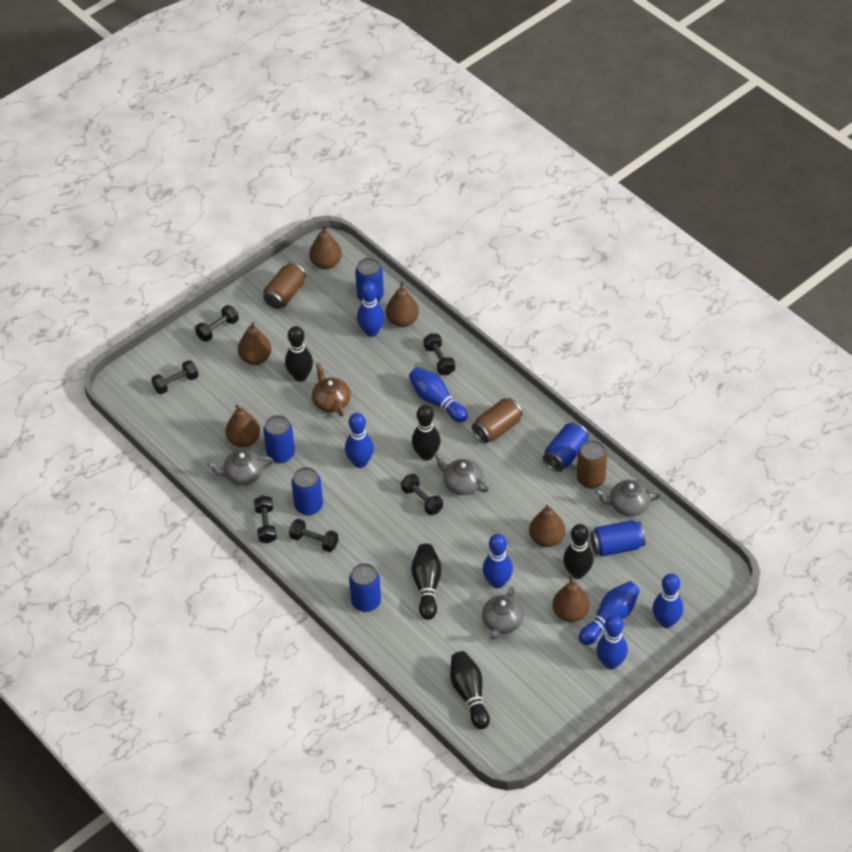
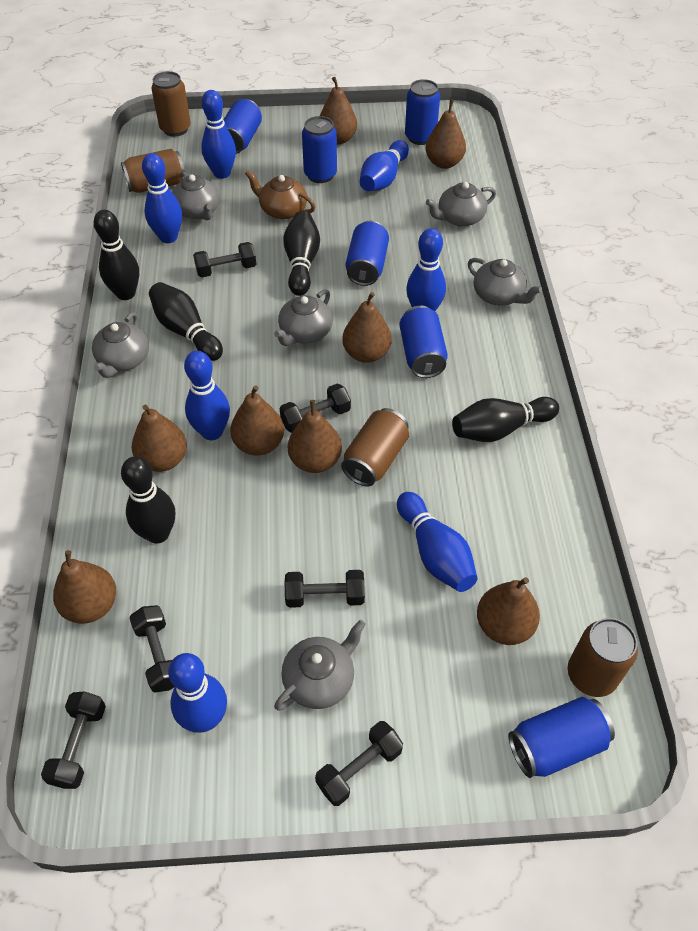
brown can: 3 -> 4
brown pear: 6 -> 8
grey teapot: 4 -> 6

